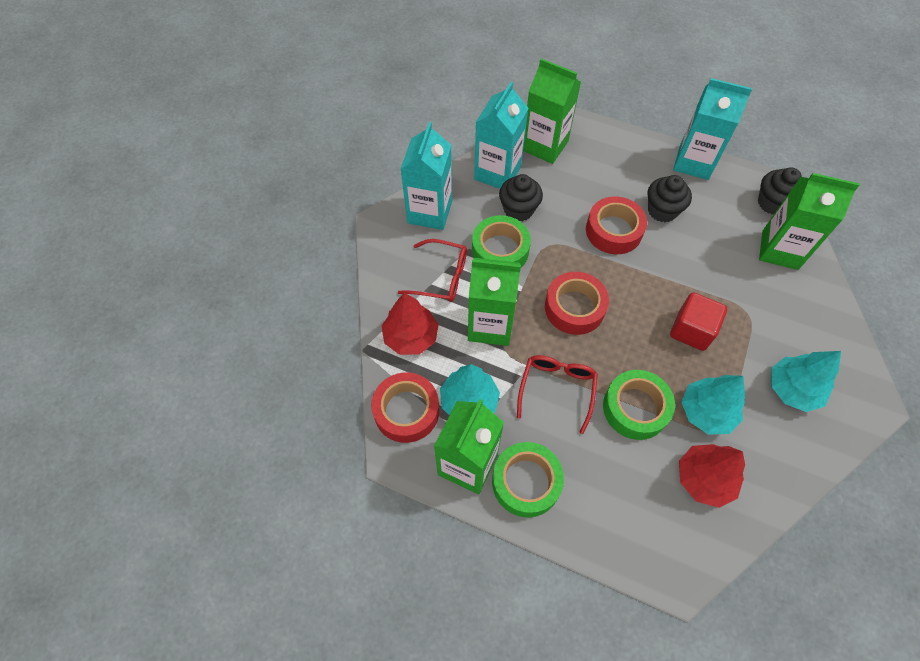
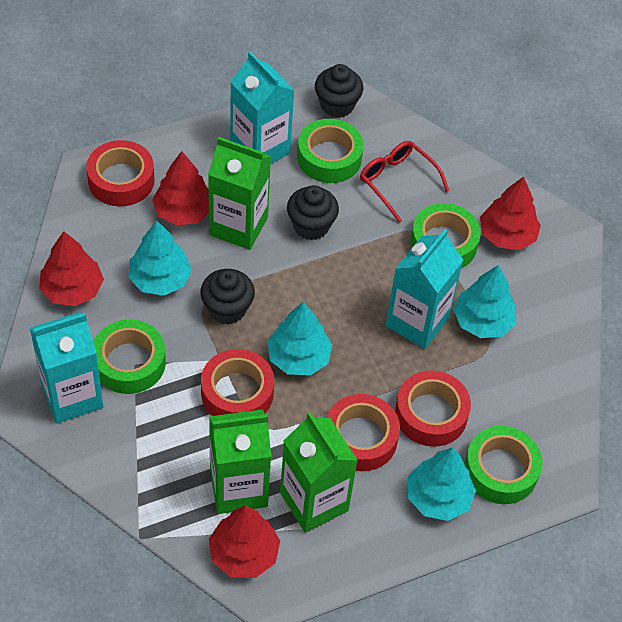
green carton: 4 -> 3
green tape: 3 -> 4
red cube: 1 -> 0
red glasses: 2 -> 1
red tape: 3 -> 4
red tree: 2 -> 4
turquoise tree: 3 -> 4

